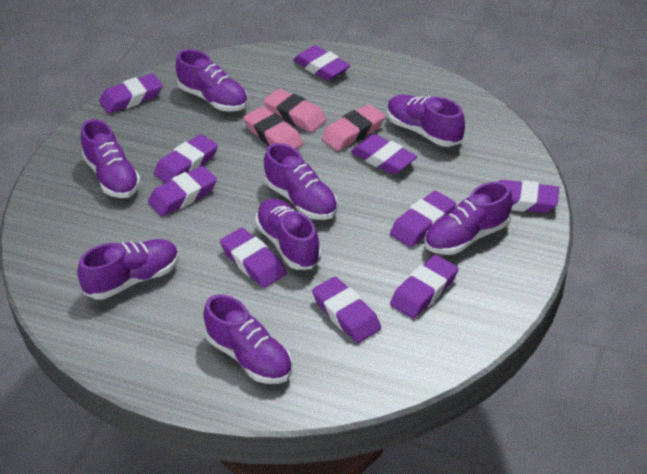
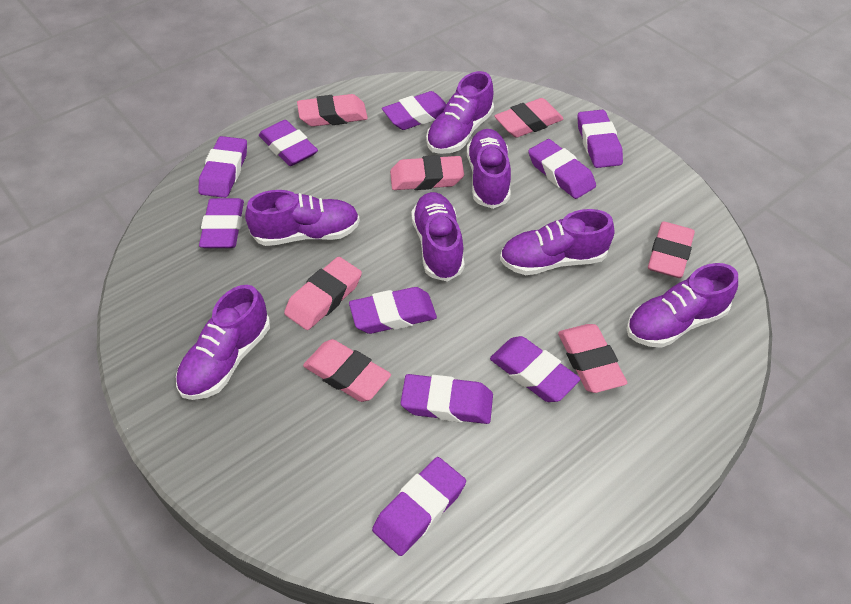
pink eraser: 3 -> 7
purple shoe: 8 -> 7

